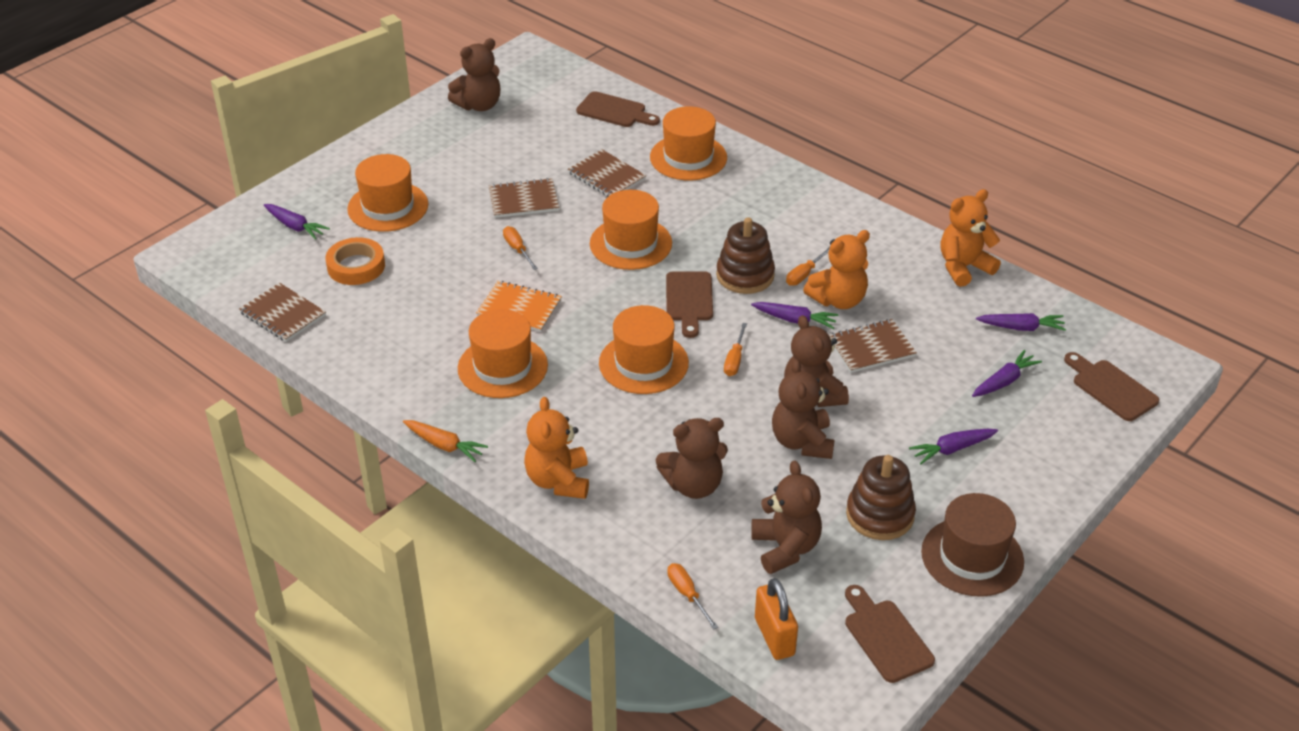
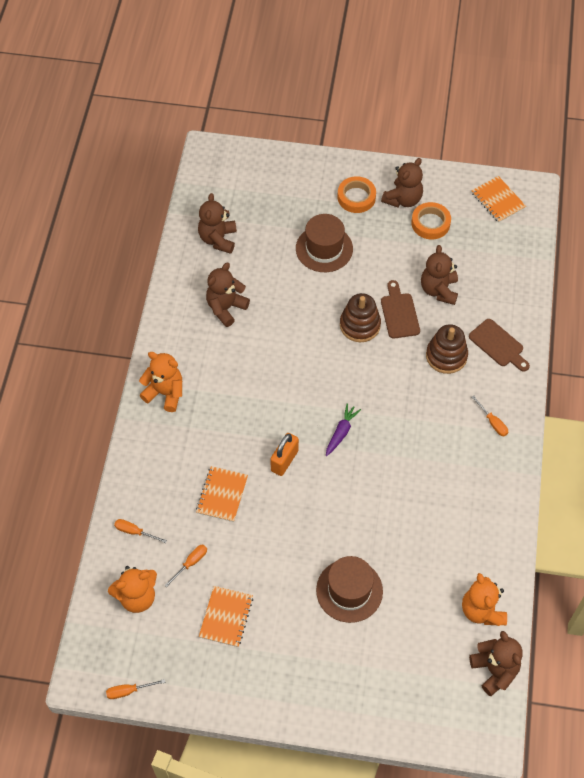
brown cutting board: 4 -> 2
brown hat: 1 -> 2
brown notebook: 4 -> 0
orange carrot: 1 -> 0
orange hat: 5 -> 0
orange notebook: 1 -> 3
orange tape: 1 -> 2
purple carrot: 5 -> 1

